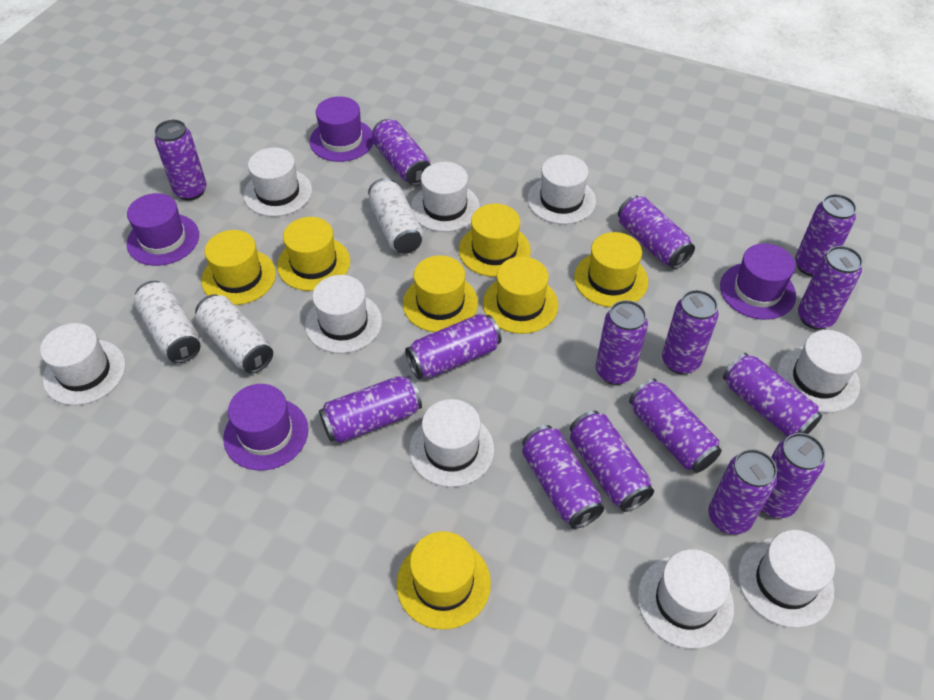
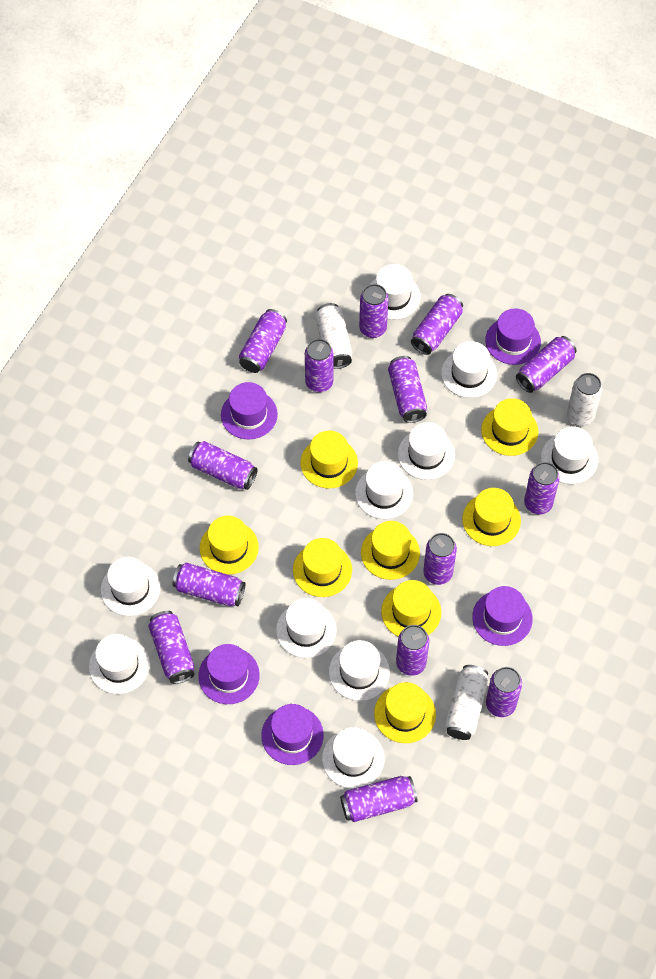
purple can: 15 -> 14
purple hat: 4 -> 5
white hat: 9 -> 10
yellow hat: 7 -> 8

